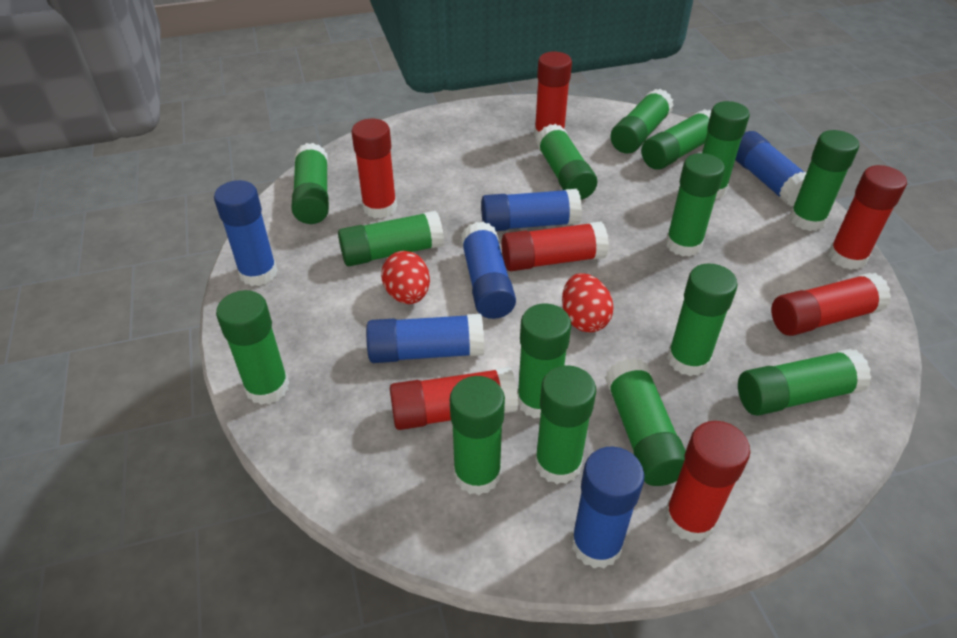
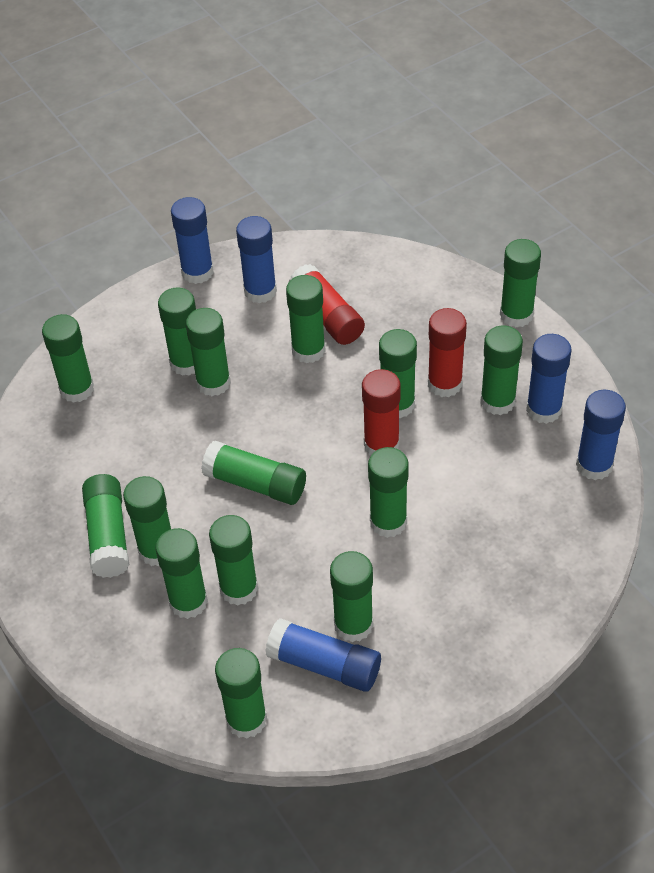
blue glue stick: 6 -> 5
red egg: 2 -> 0
red glue stick: 7 -> 3

